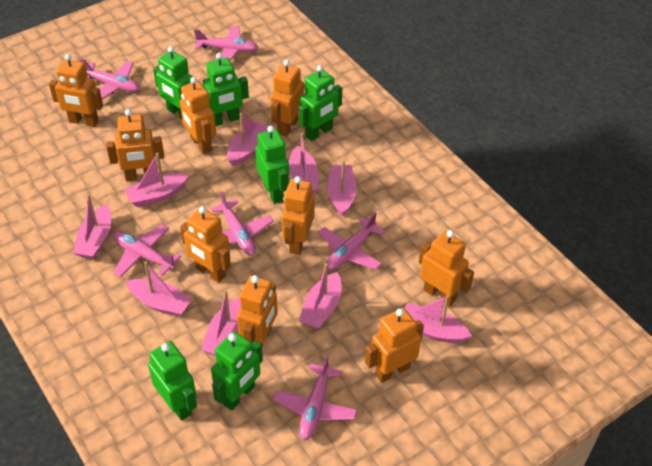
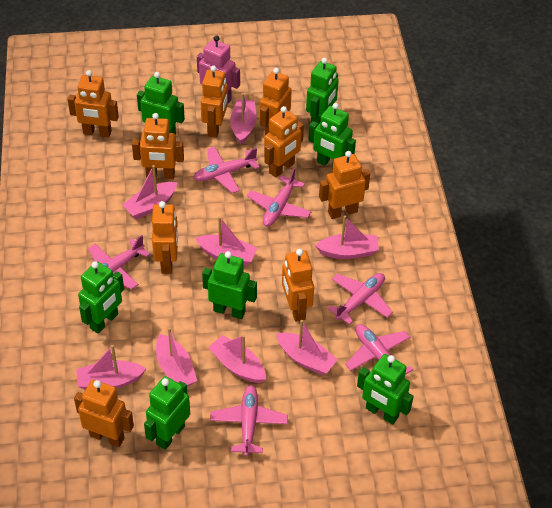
green robot: 6 -> 7
pink boat: 9 -> 8
pink robot: 0 -> 1

